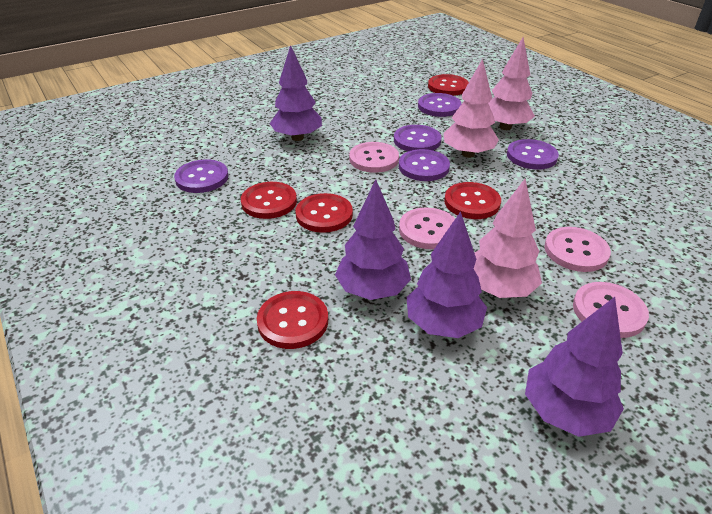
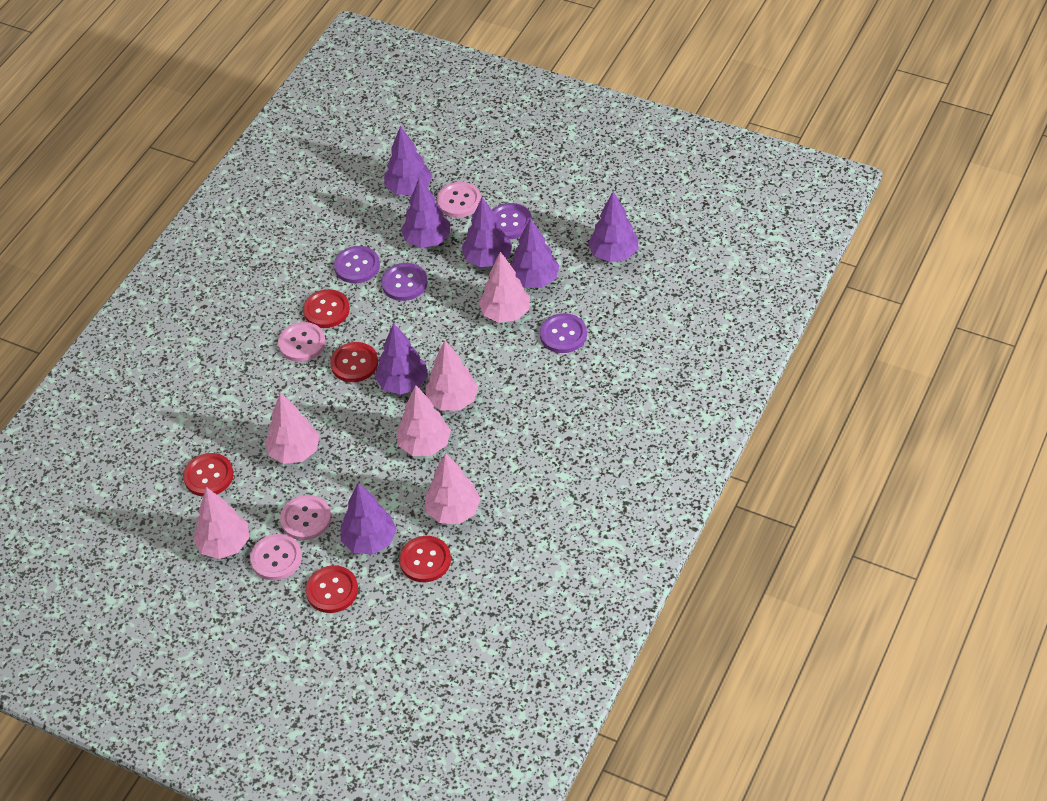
pink tree: 3 -> 6
purple button: 5 -> 4
purple tree: 4 -> 7

